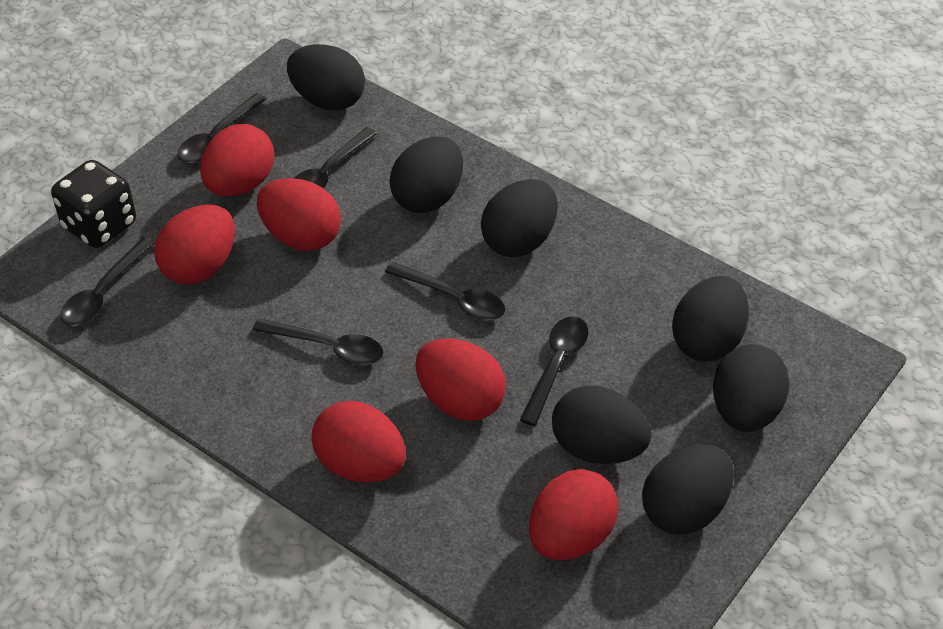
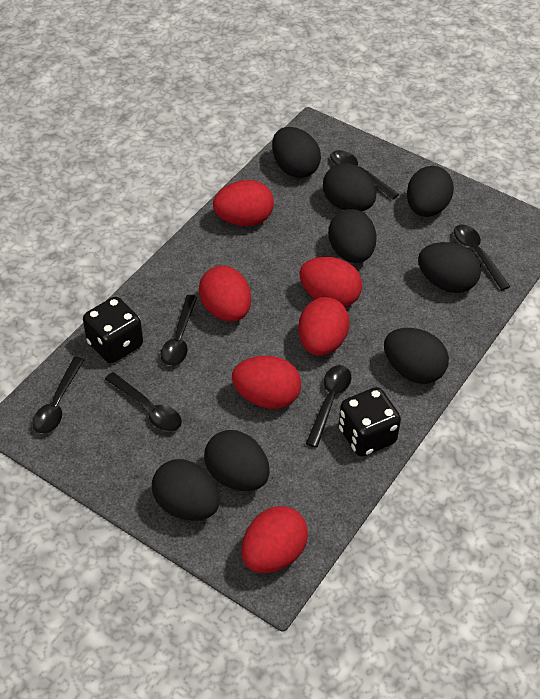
black dice: 1 -> 2
black egg: 7 -> 8

